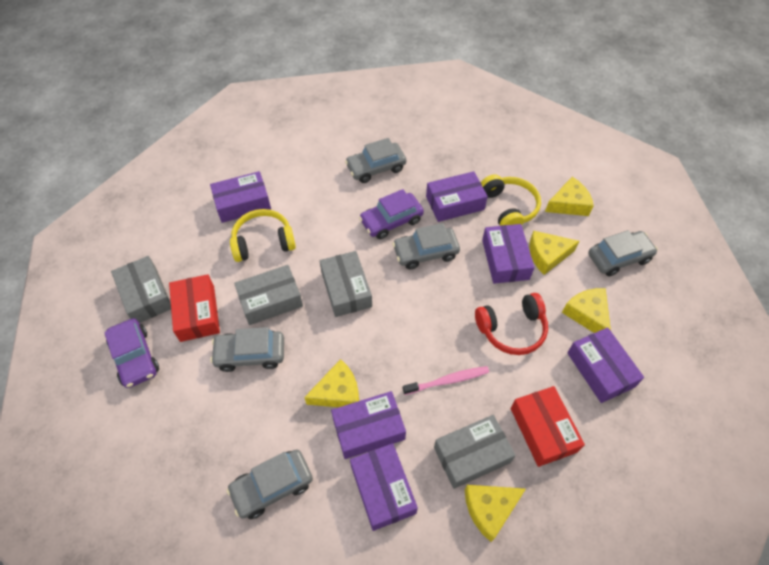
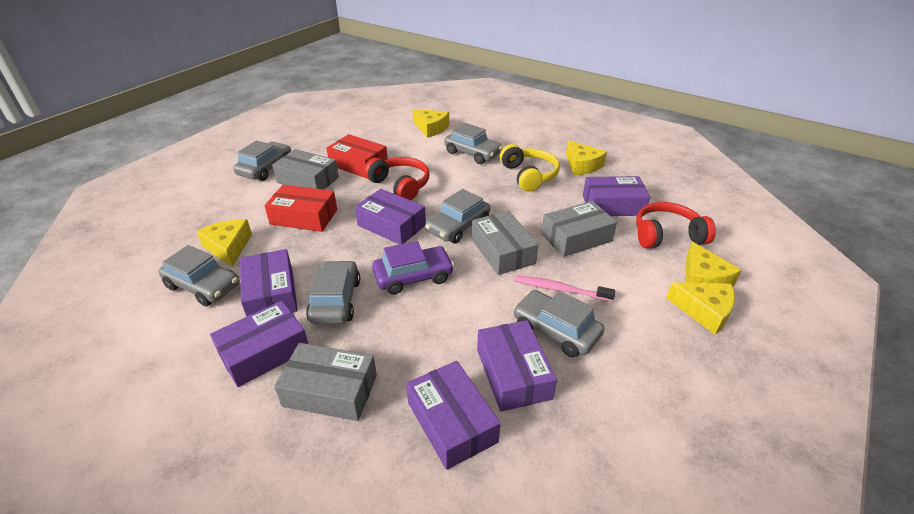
grey car: 5 -> 6
purple car: 2 -> 1
red headphones: 1 -> 2
yellow headphones: 2 -> 1

